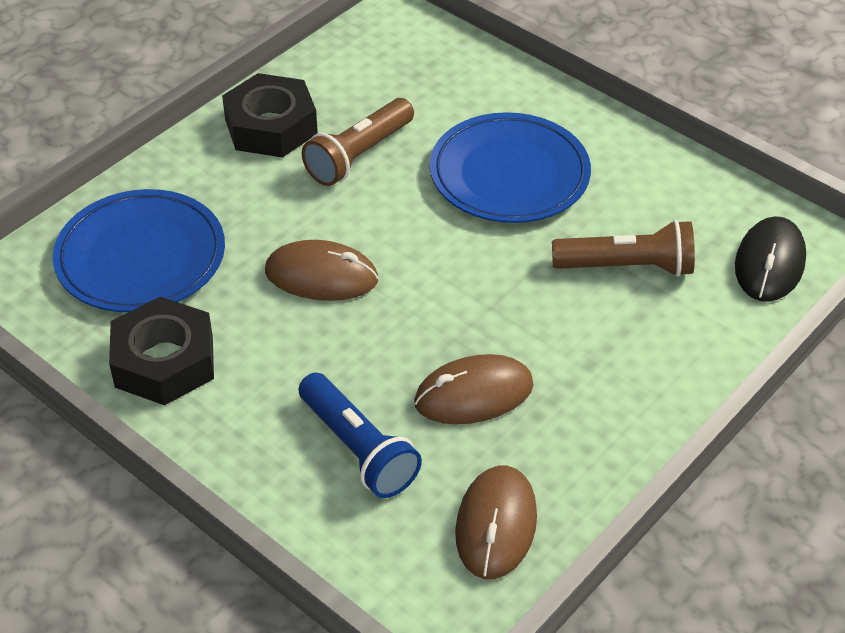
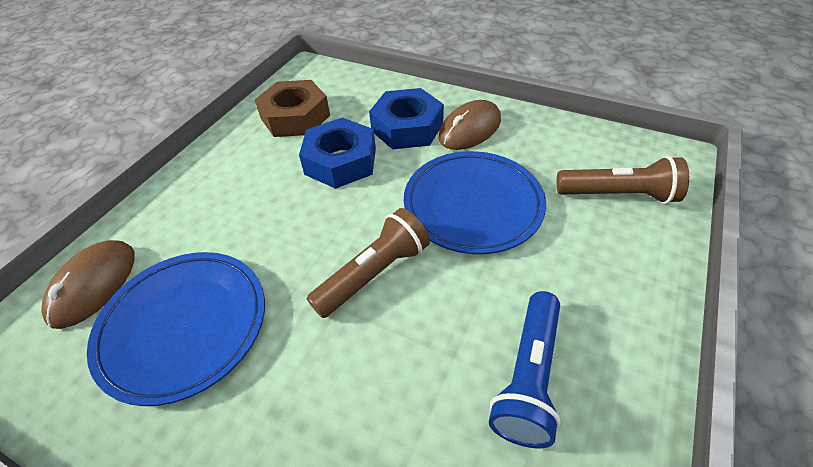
black mouse: 1 -> 0
black nut: 2 -> 0
blue nut: 0 -> 2
brown mouse: 3 -> 2
brown nut: 0 -> 1

